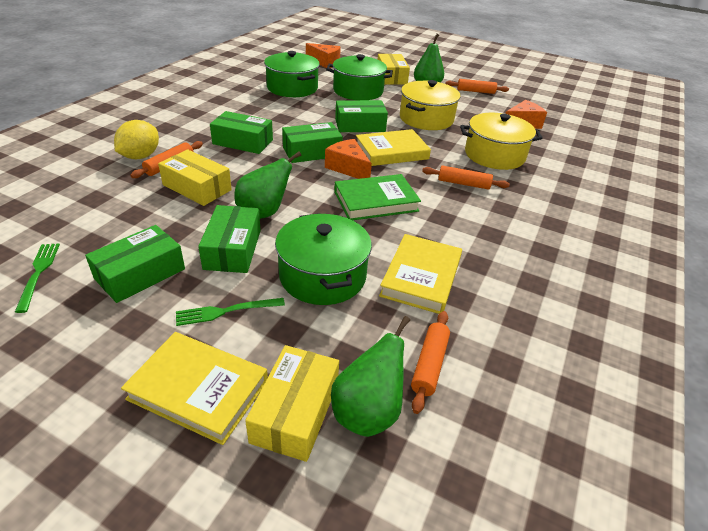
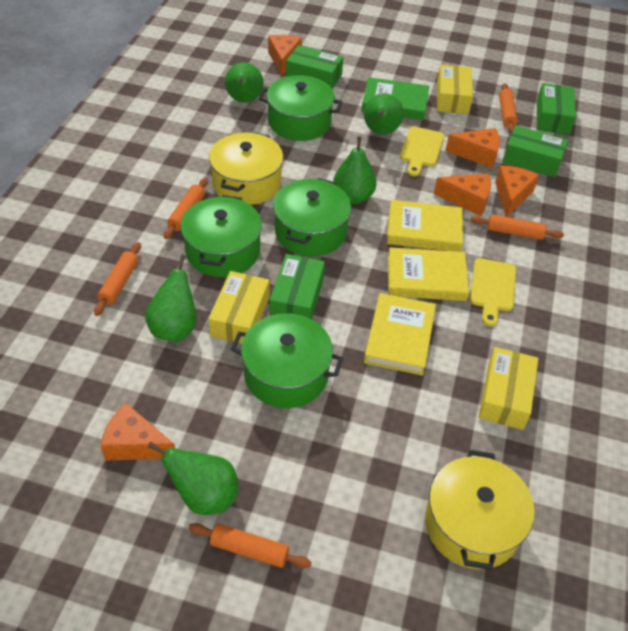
green box: 5 -> 4
green fork: 2 -> 0
green pear: 3 -> 5
green pot: 3 -> 4
orange cheese: 3 -> 5
orange rolling pin: 4 -> 5
yellow cutting board: 0 -> 2
yellow lemon: 1 -> 0

